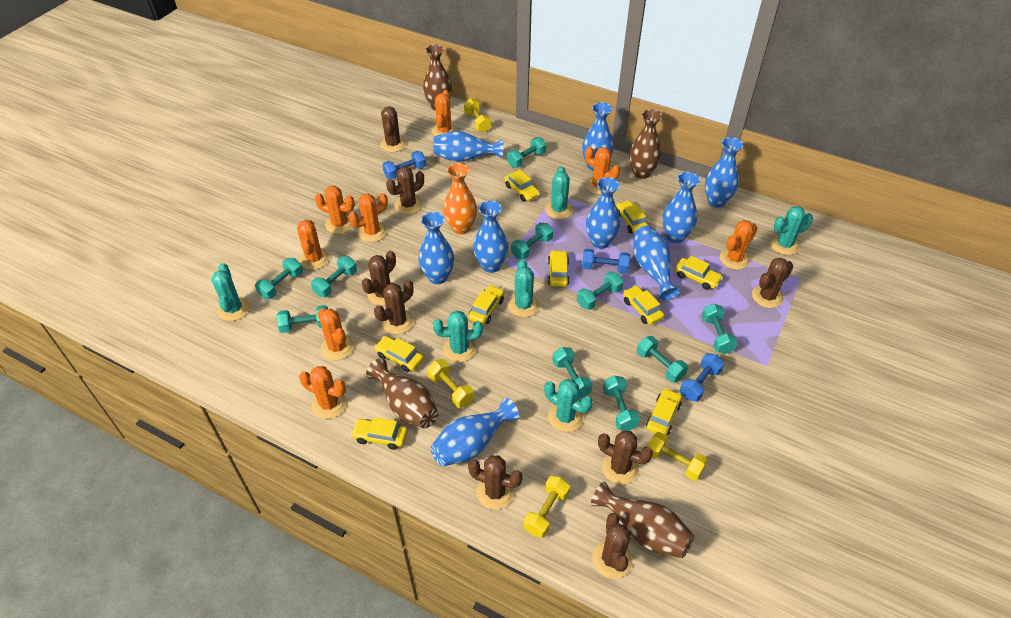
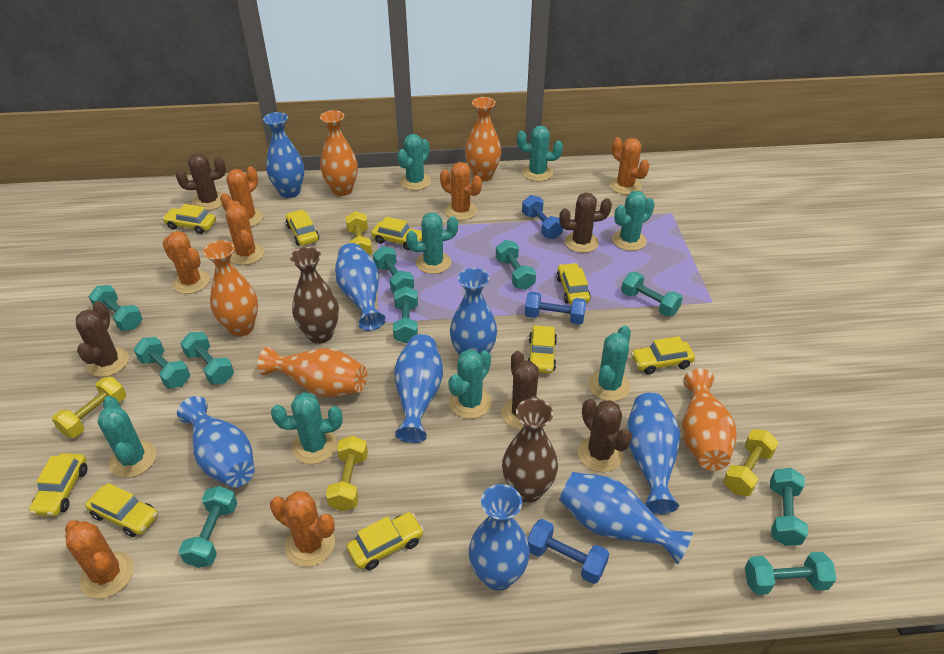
blue vase: 9 -> 8
brown cactus: 8 -> 5
brown vase: 4 -> 2
orange cactus: 8 -> 7
orange vase: 1 -> 5
turquoise cactus: 6 -> 8

